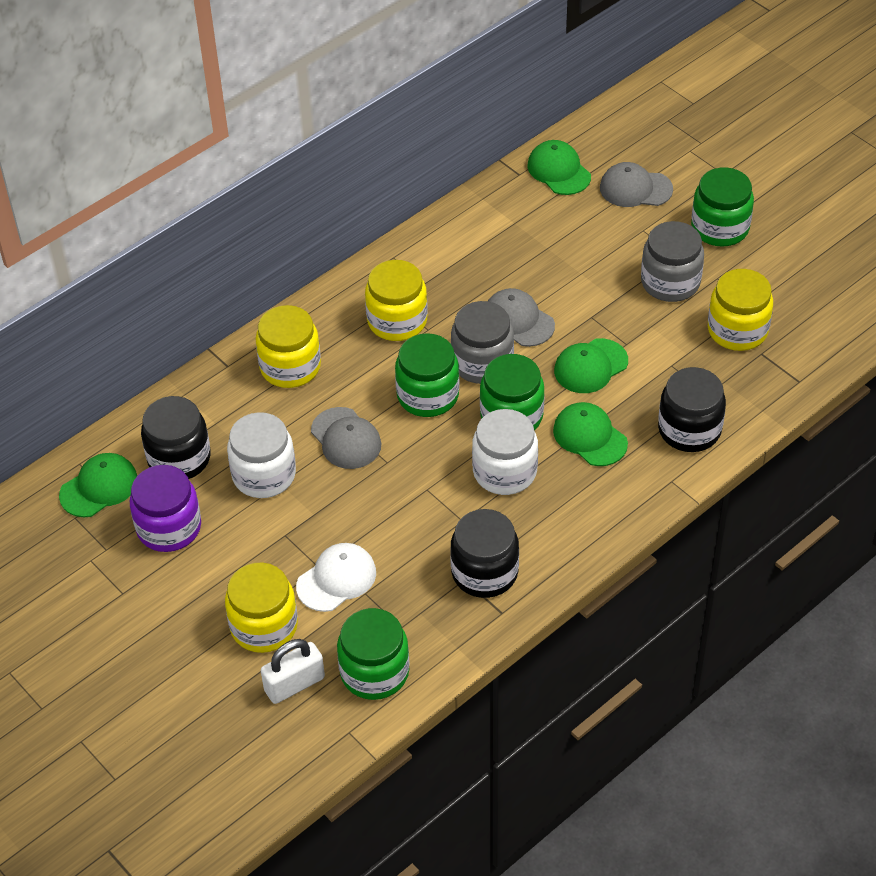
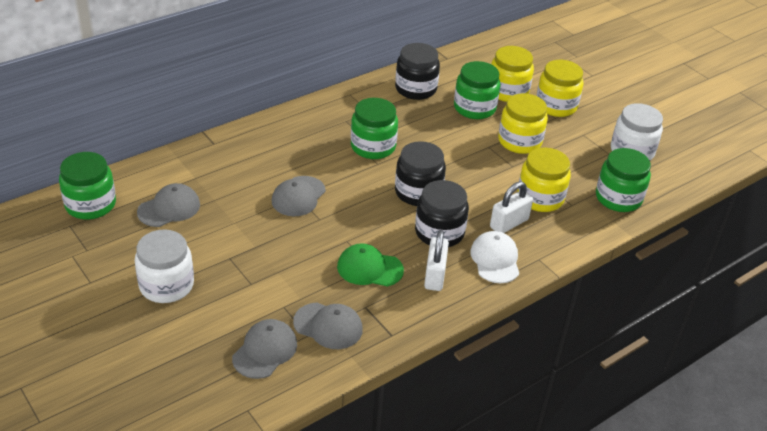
green cap: 4 -> 1
grey cap: 3 -> 4
grey jar: 2 -> 0
purple jar: 1 -> 0
white padlock: 1 -> 2

